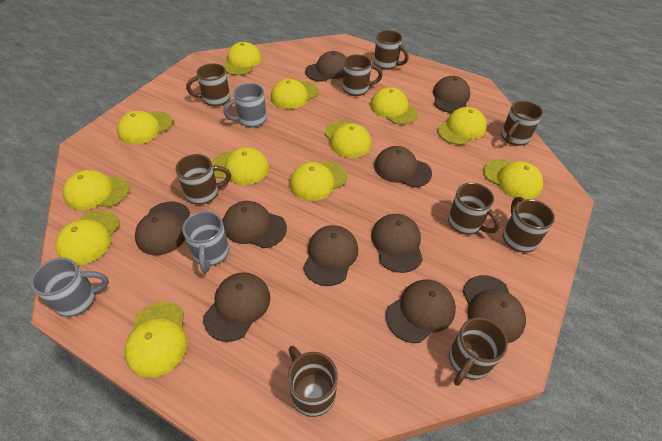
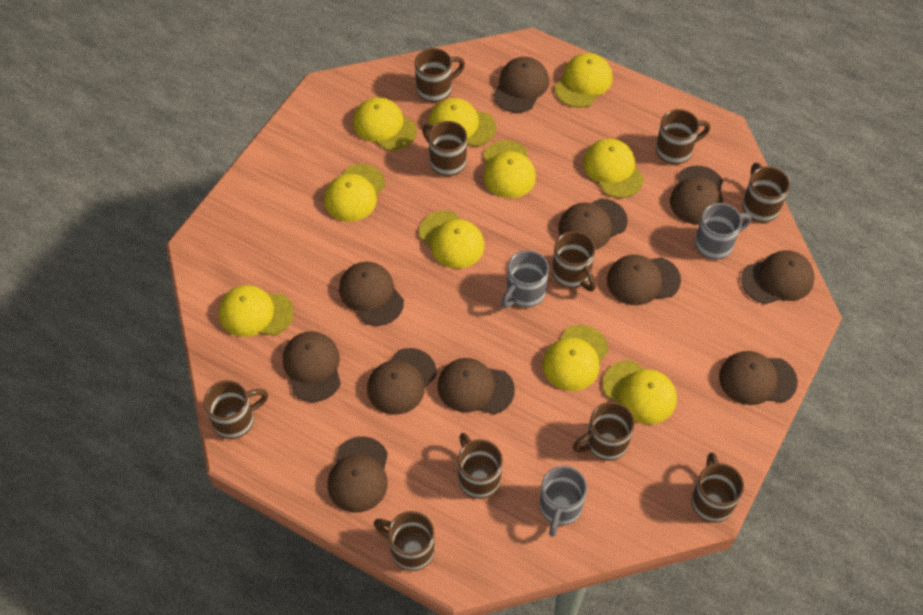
brown cap: 10 -> 11
brown mug: 9 -> 10
yellow cap: 12 -> 10

